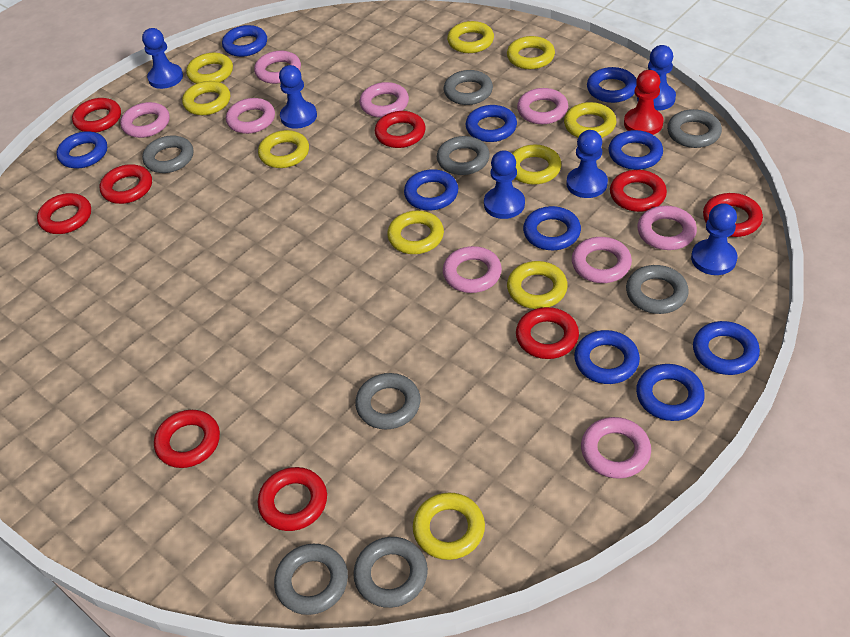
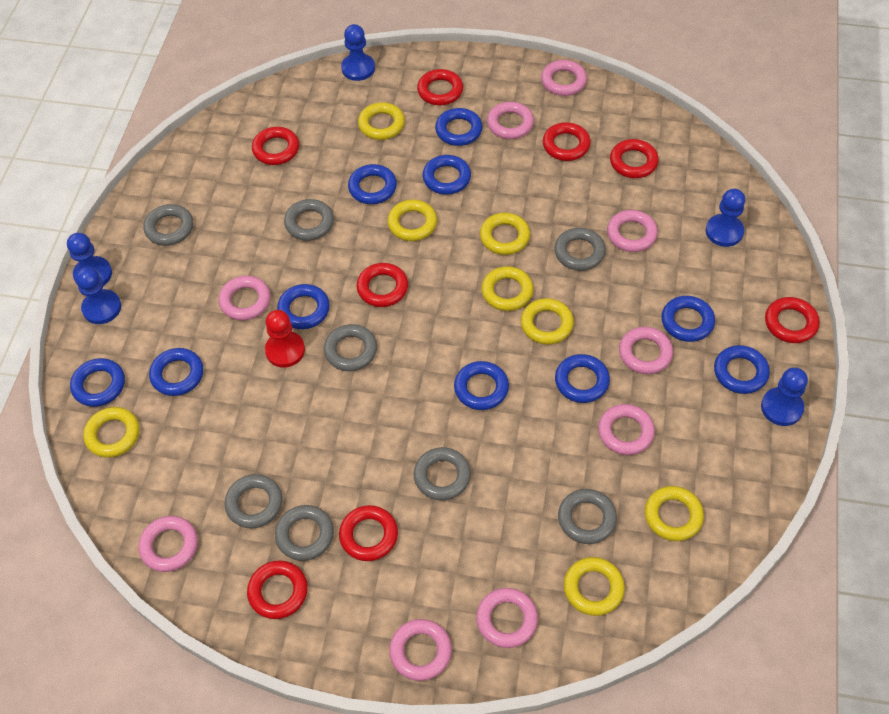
blue pawn: 6 -> 5
red ring: 9 -> 8
yellow ring: 10 -> 8

